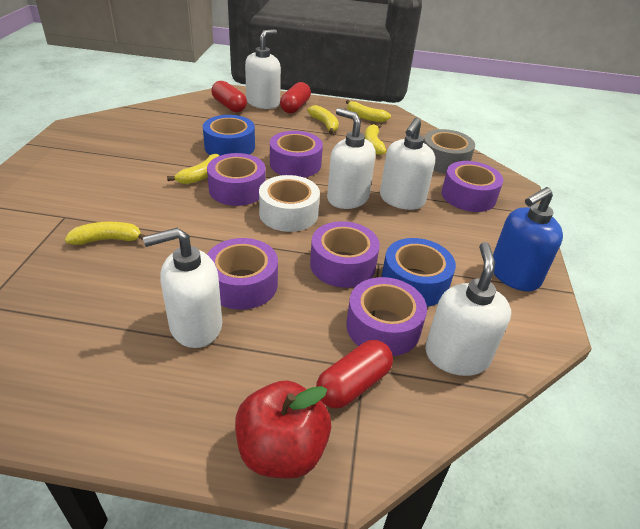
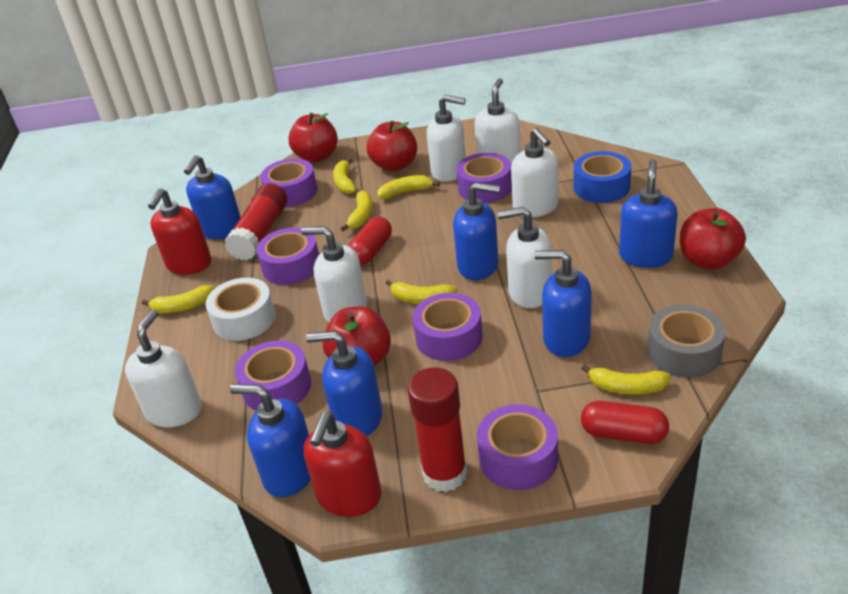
blue soap dispenser: 1 -> 6
blue tape: 2 -> 1
red apple: 1 -> 4
red capsule: 3 -> 2
red glue stick: 0 -> 2
red soap dispenser: 0 -> 2
white soap dispenser: 5 -> 6
yellow banana: 5 -> 6

